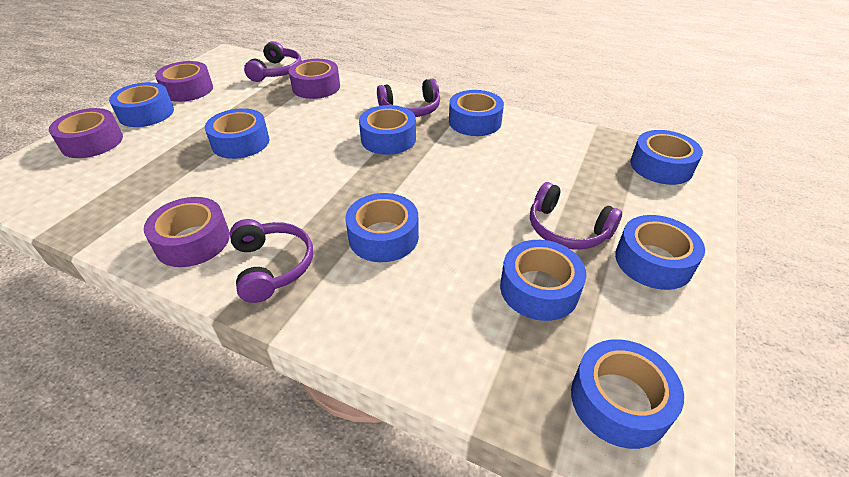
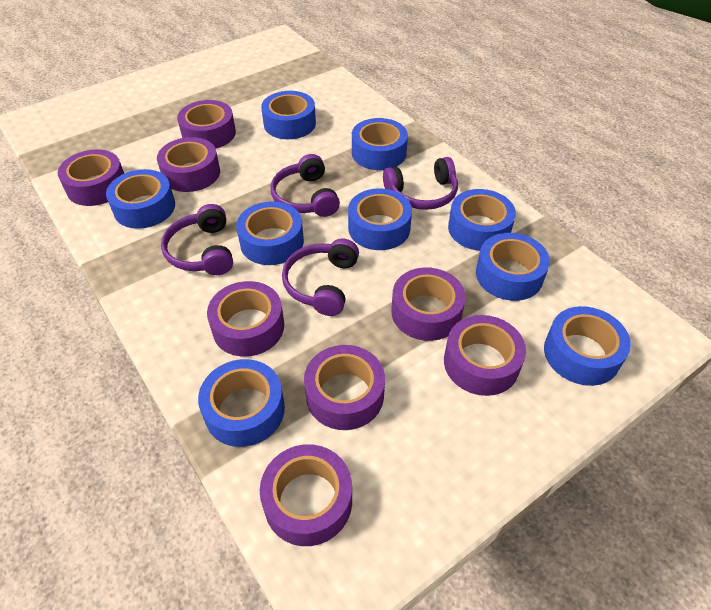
purple tape: 4 -> 8

